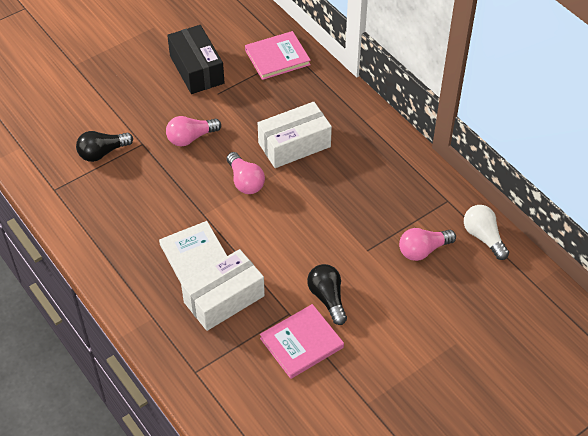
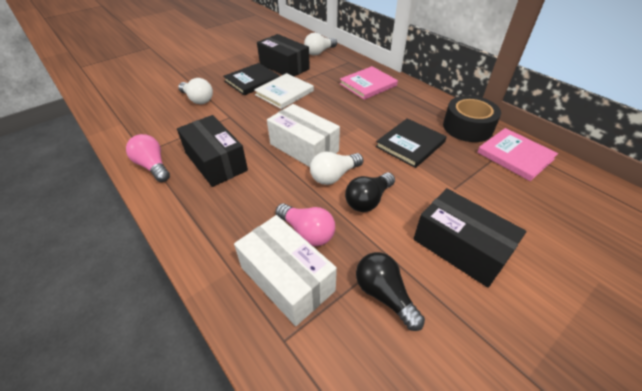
black book: 0 -> 2
black box: 1 -> 3
black tape: 0 -> 1
pink light bulb: 3 -> 2
white light bulb: 1 -> 3

